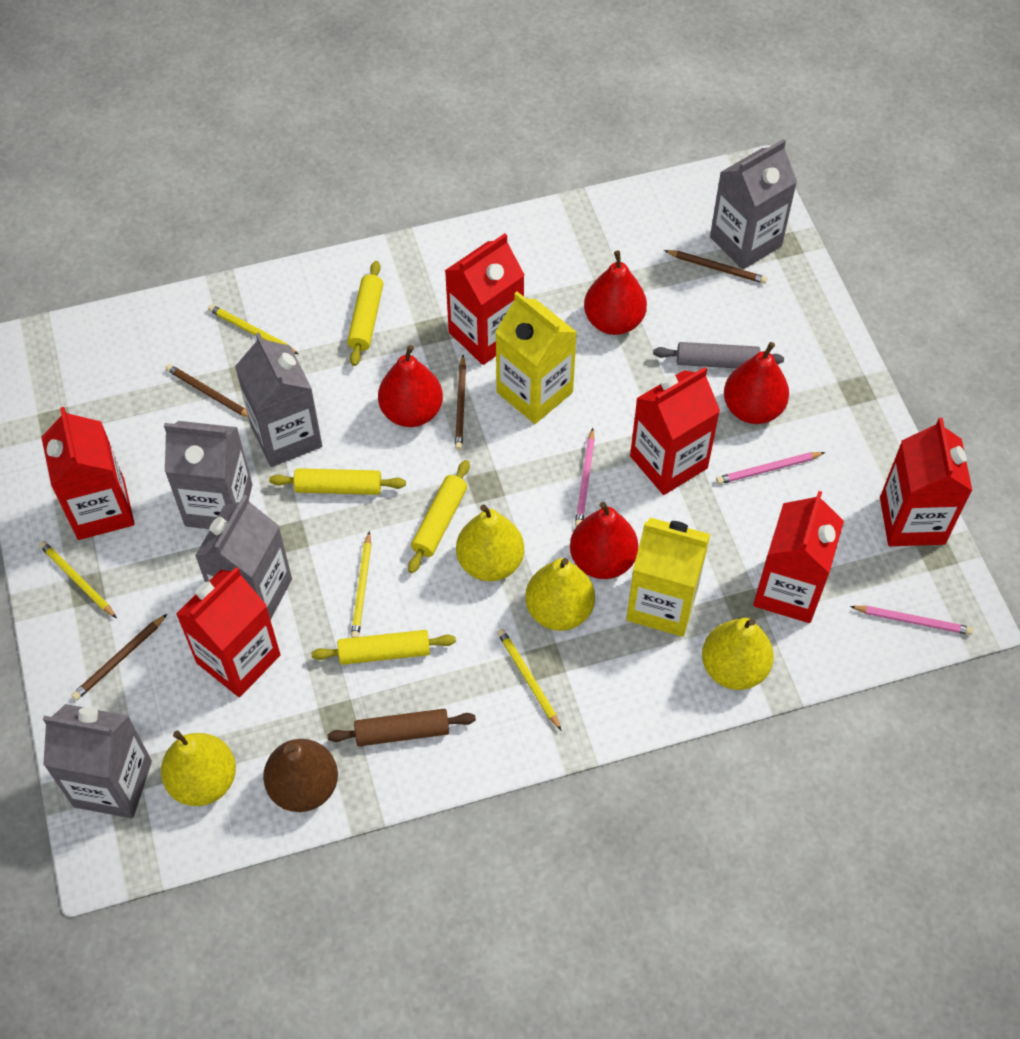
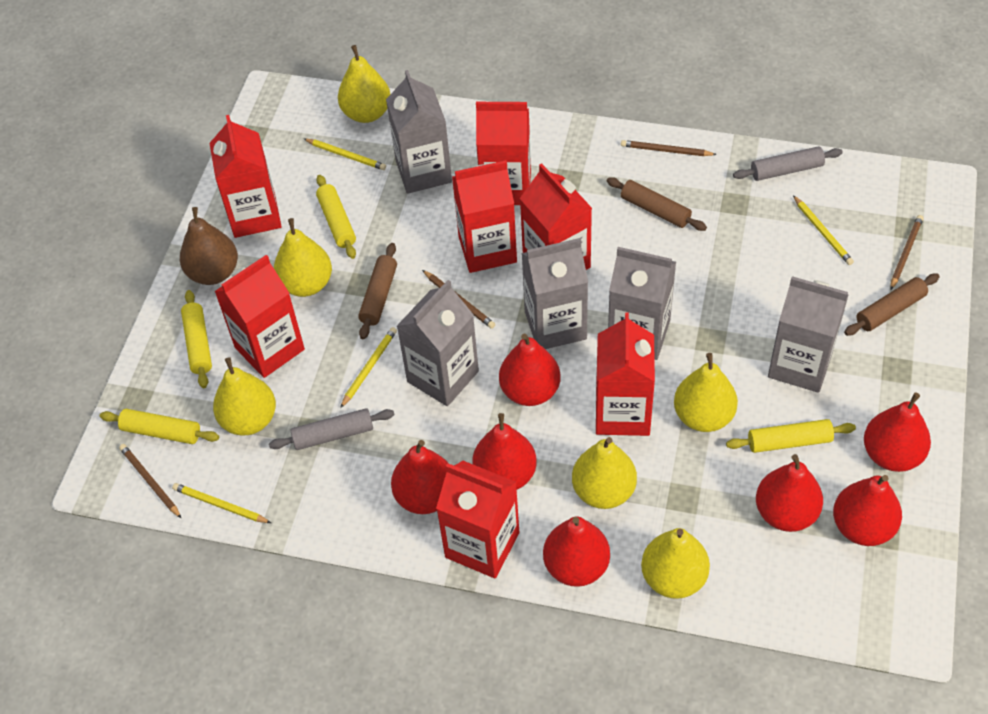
brown rolling pin: 1 -> 3
grey rolling pin: 1 -> 2
pink pencil: 3 -> 0
red carton: 6 -> 7
red pear: 4 -> 7
yellow carton: 2 -> 0
yellow pear: 4 -> 6

